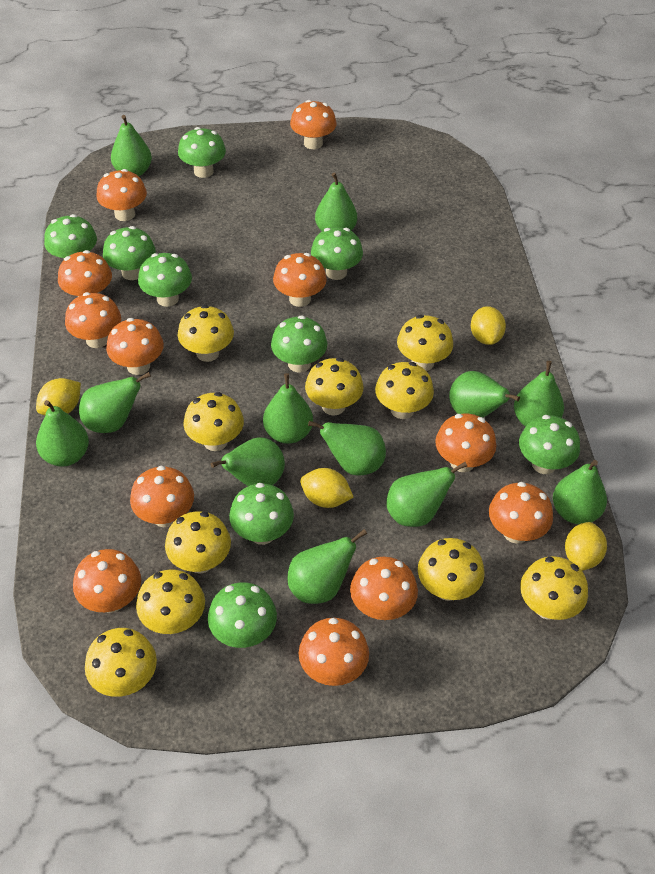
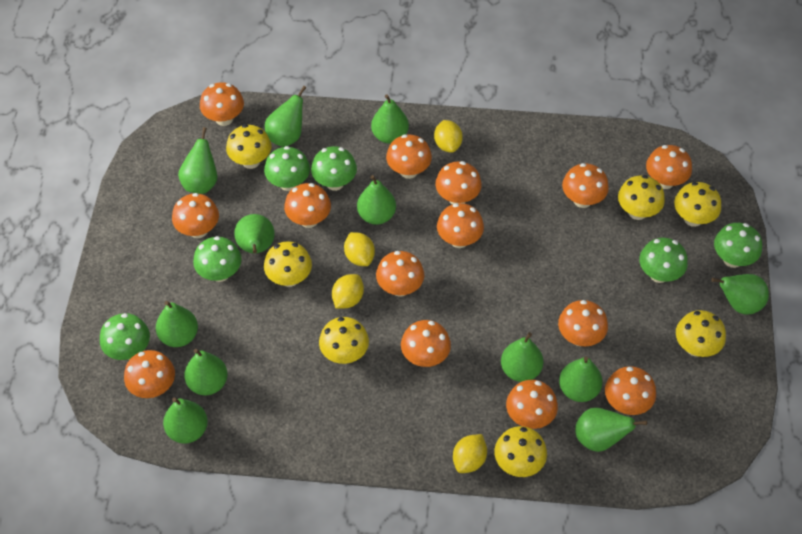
green mushroom: 9 -> 6
orange mushroom: 12 -> 14
yellow mushroom: 10 -> 7

